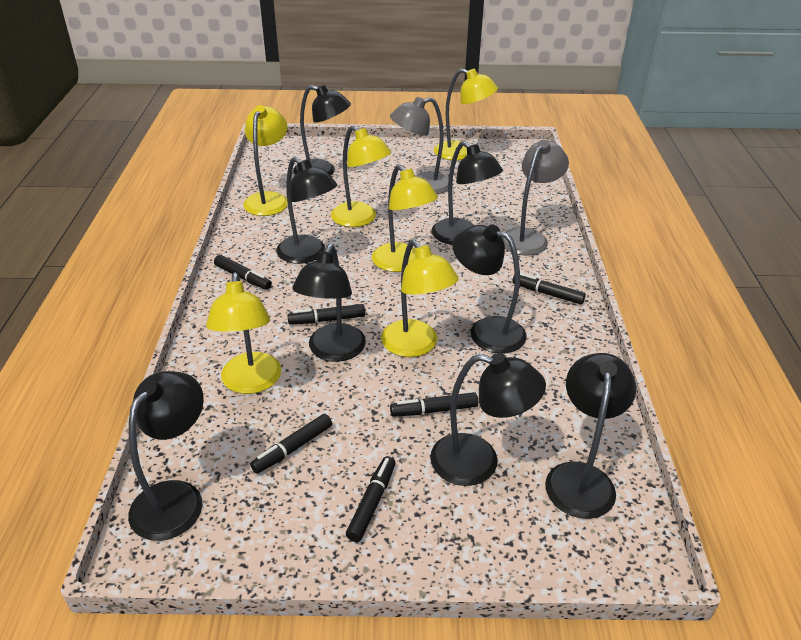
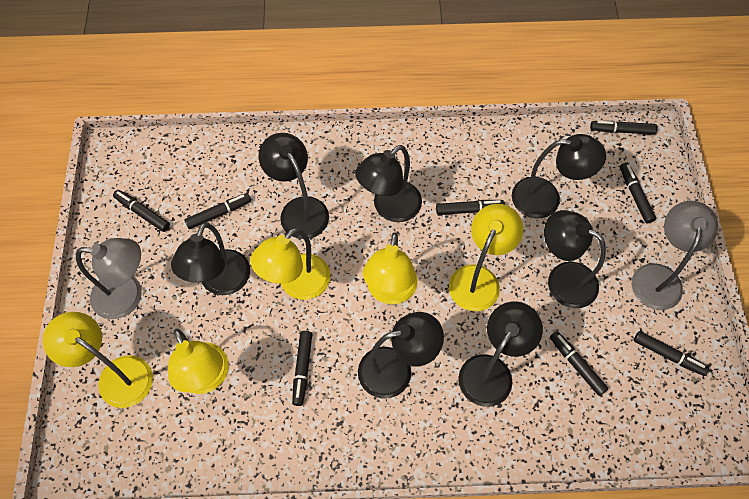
black lamp: 8 -> 7
black marker: 6 -> 8
yellow lamp: 6 -> 5

